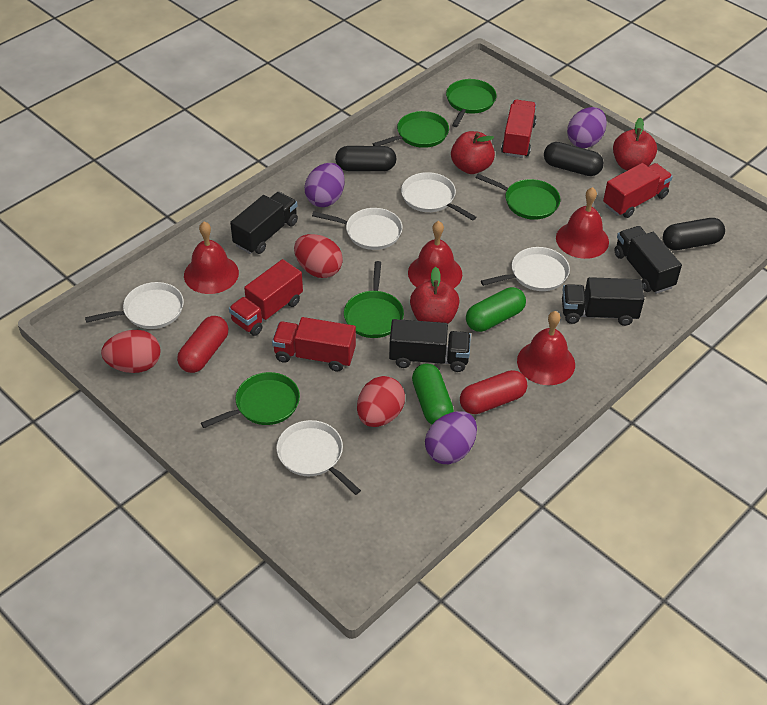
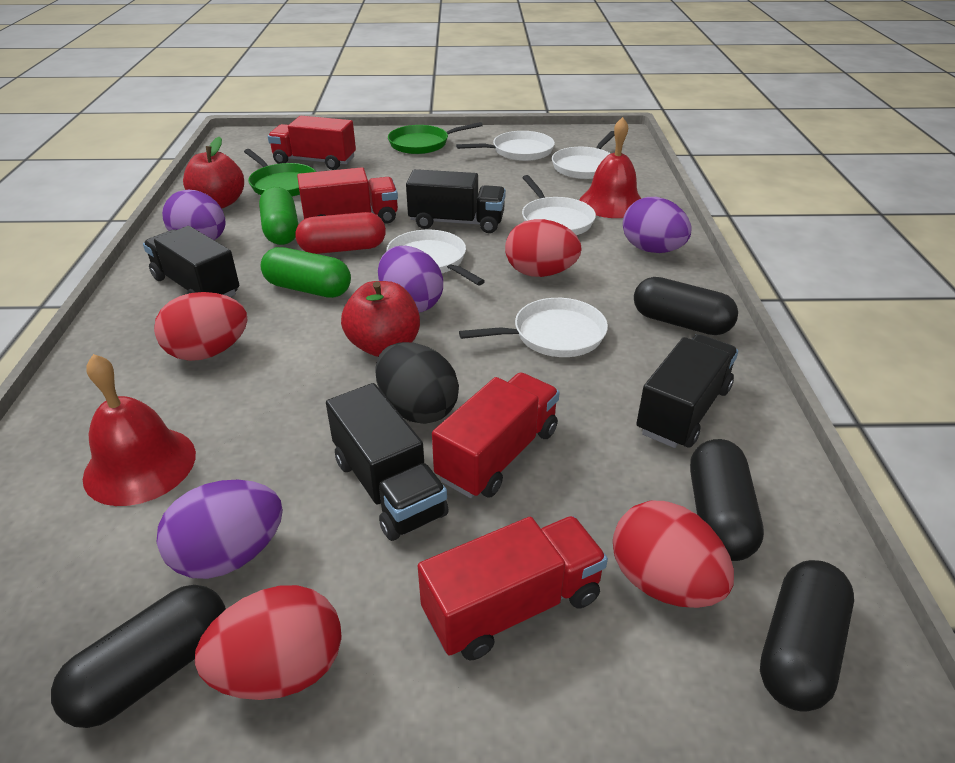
black capsule: 3 -> 4
black egg: 0 -> 1
green pan: 5 -> 2
purple egg: 3 -> 4
red apple: 3 -> 2
red bell: 4 -> 2
red capsule: 2 -> 1
red egg: 3 -> 4

